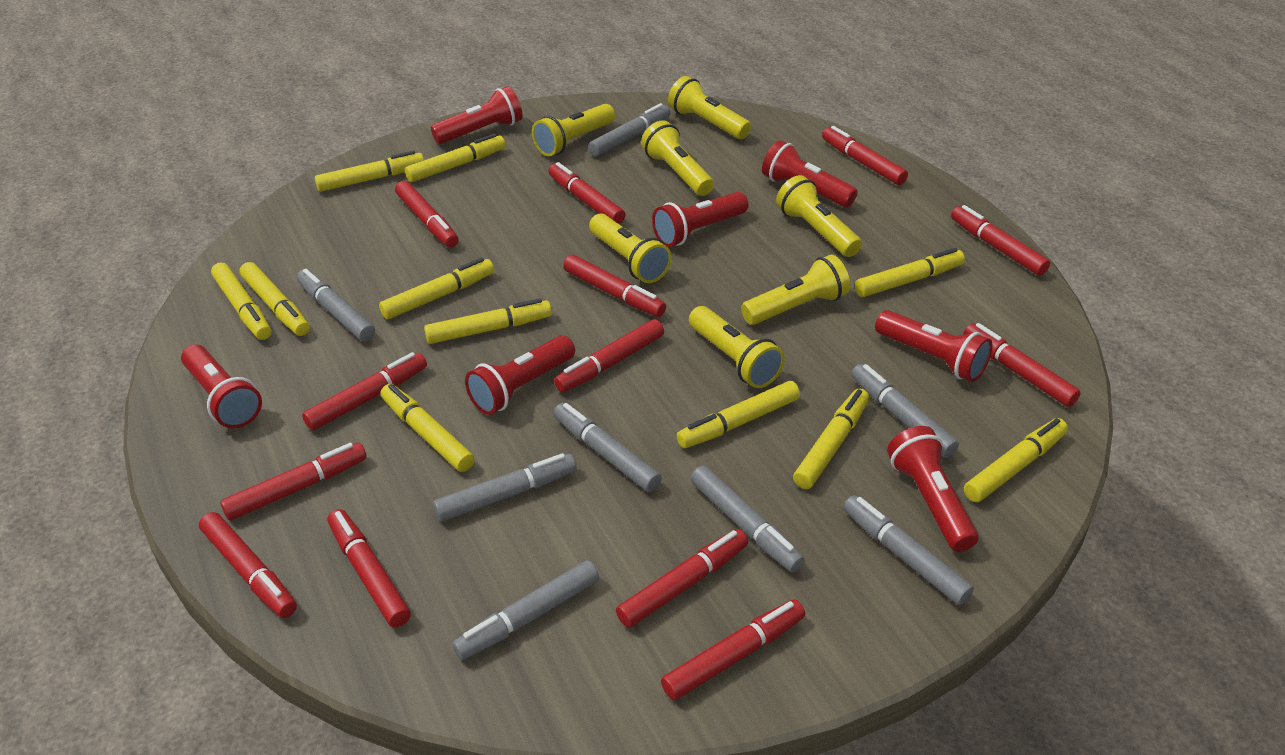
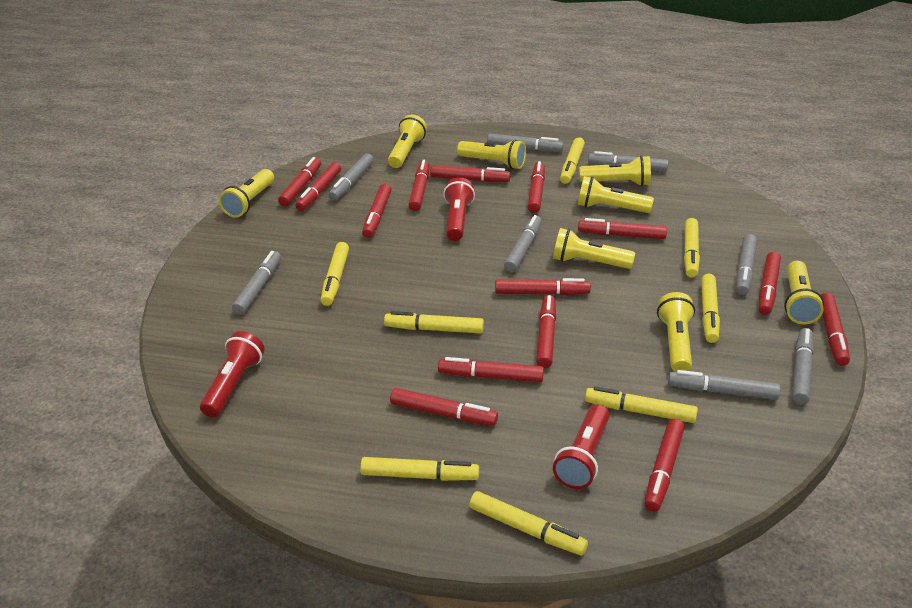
red flashlight: 7 -> 3
red marker: 13 -> 14
yellow flashlight: 7 -> 8
yellow marker: 11 -> 8

